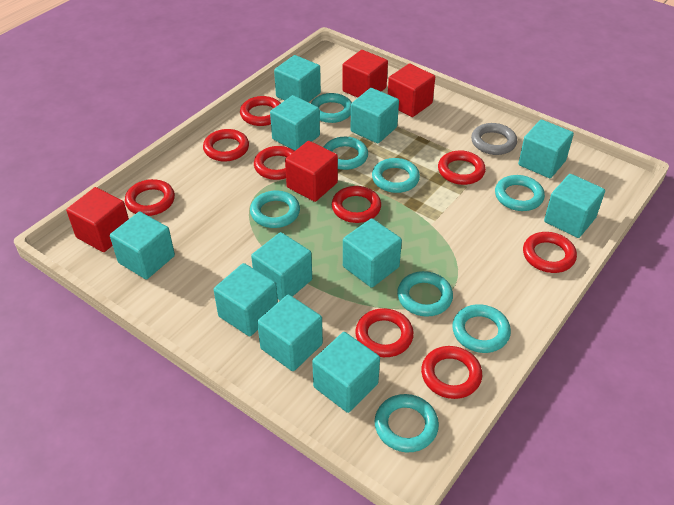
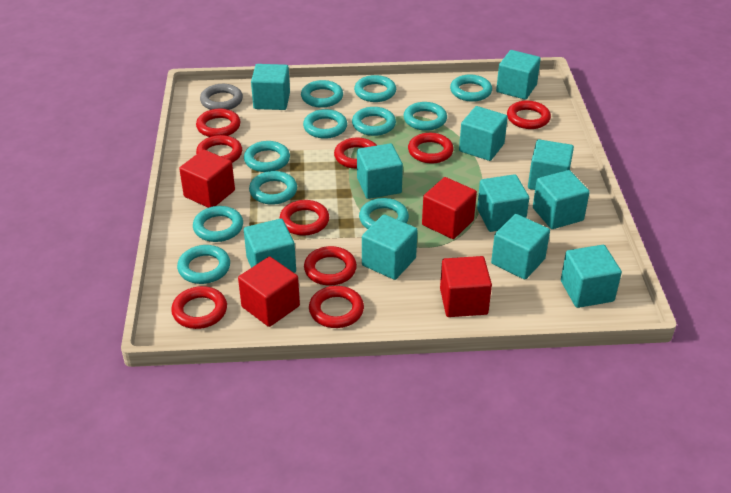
turquoise ring: 8 -> 11

